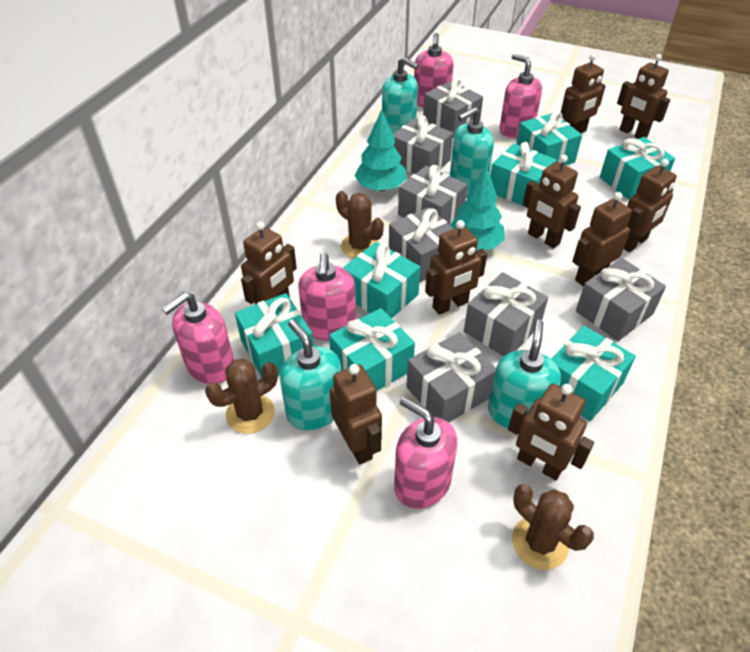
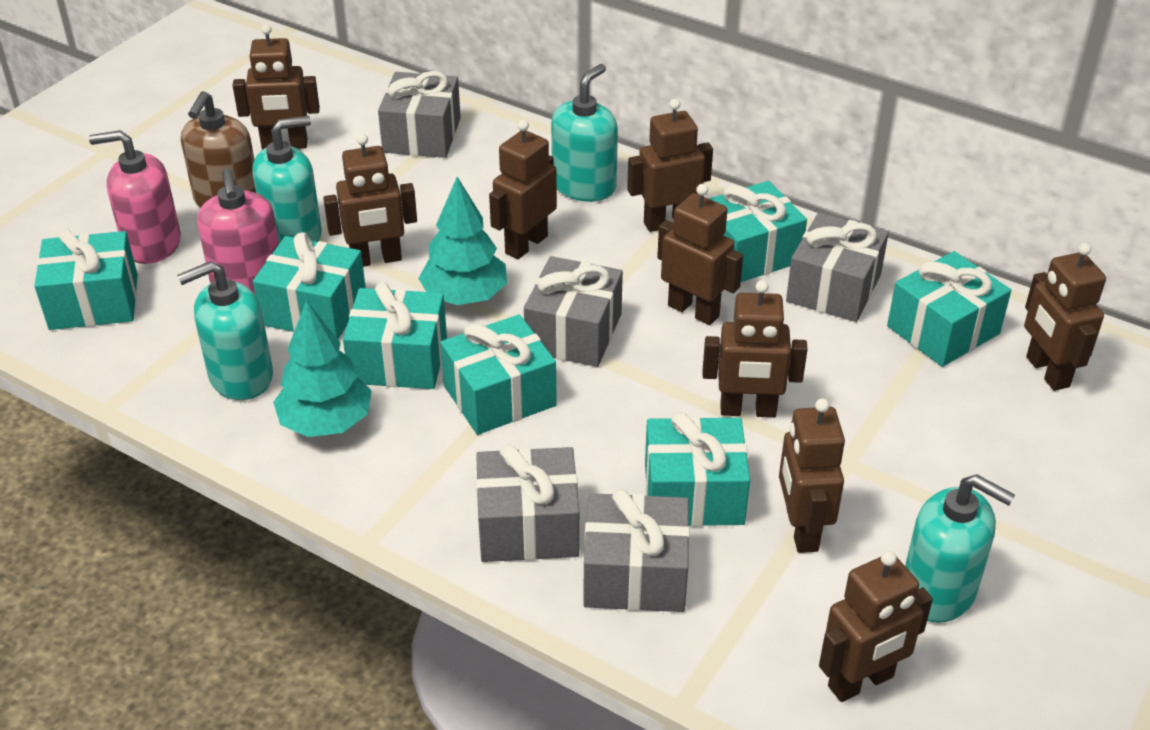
brown cactus: 3 -> 0
brown soap dispenser: 0 -> 1
grey gift: 7 -> 5
pink soap dispenser: 5 -> 2

